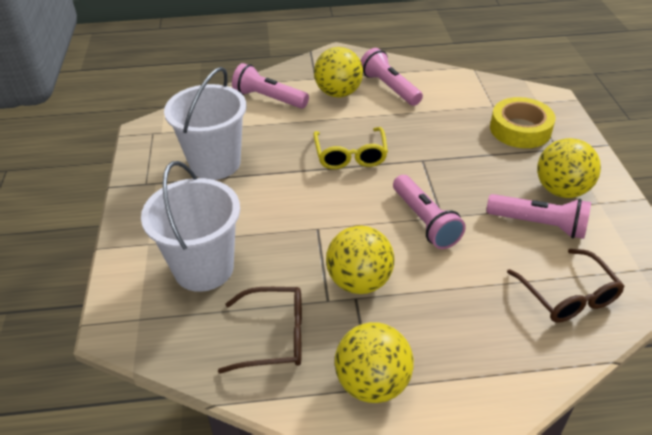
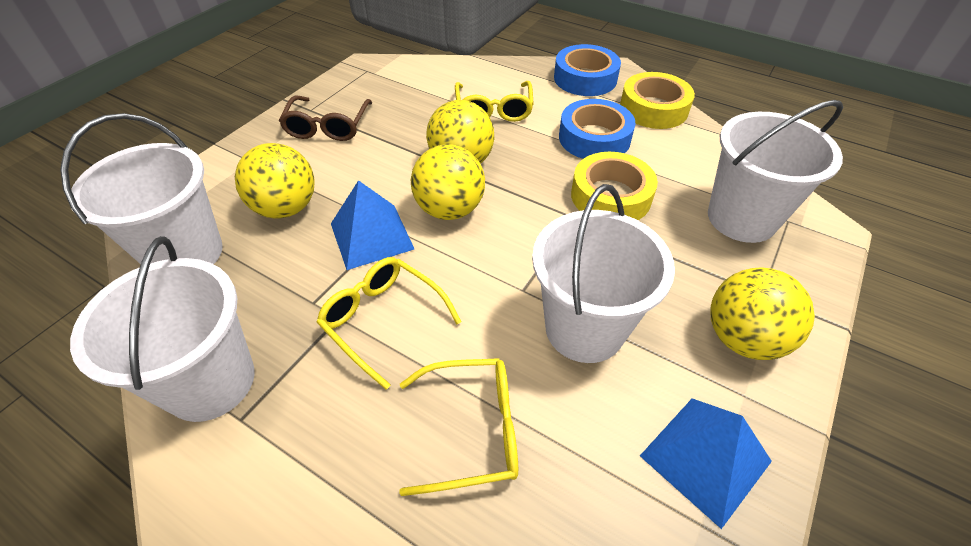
blue pyramid: 0 -> 2
blue tape: 0 -> 2
brown glasses: 2 -> 1
pink flashlight: 4 -> 0
white bucket: 2 -> 4
yellow glasses: 1 -> 3
yellow tape: 1 -> 2

